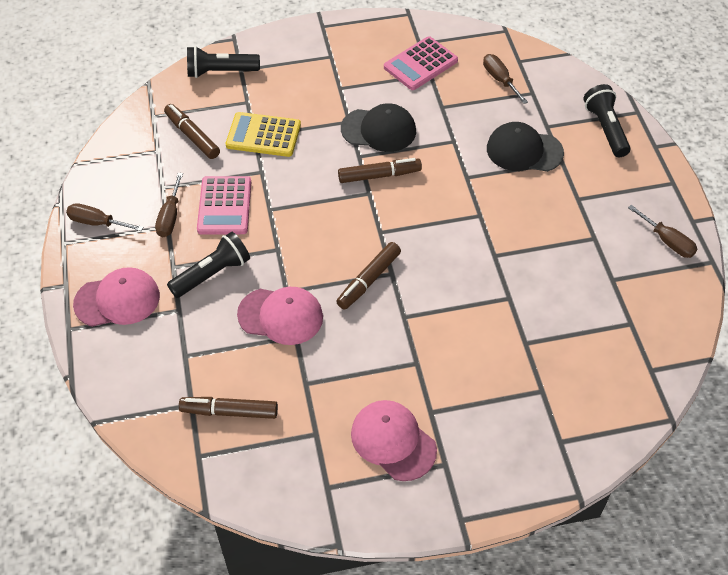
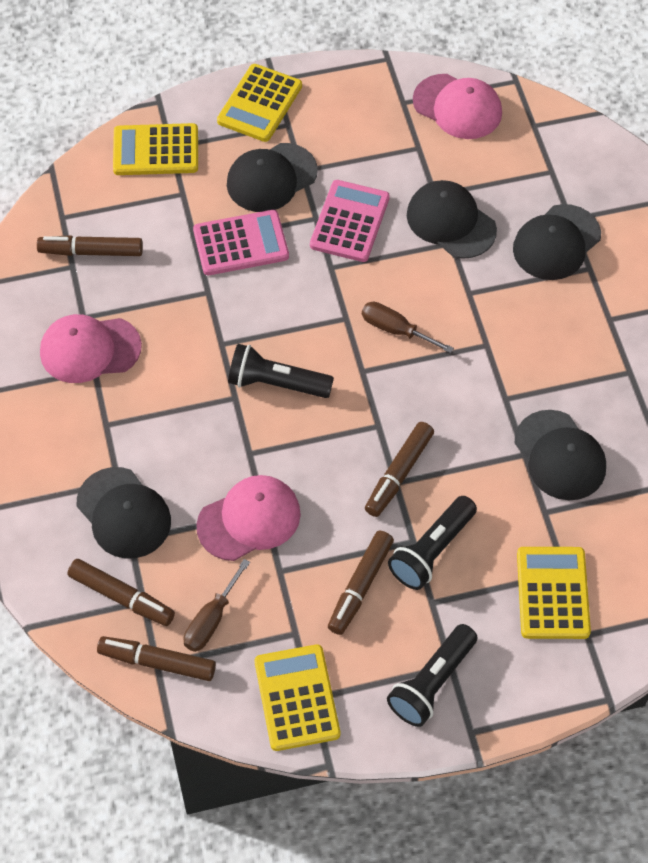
black cap: 2 -> 5
brown marker: 4 -> 5
brown screwdriver: 4 -> 2
yellow calculator: 1 -> 4

